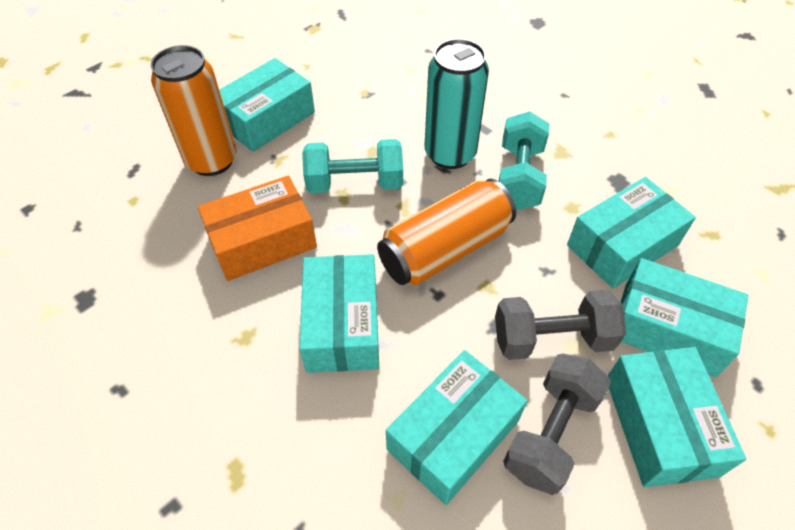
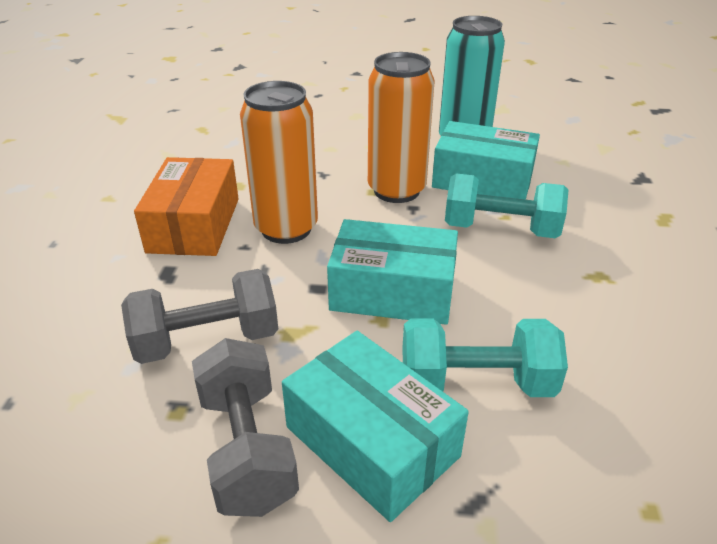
turquoise box: 6 -> 3

